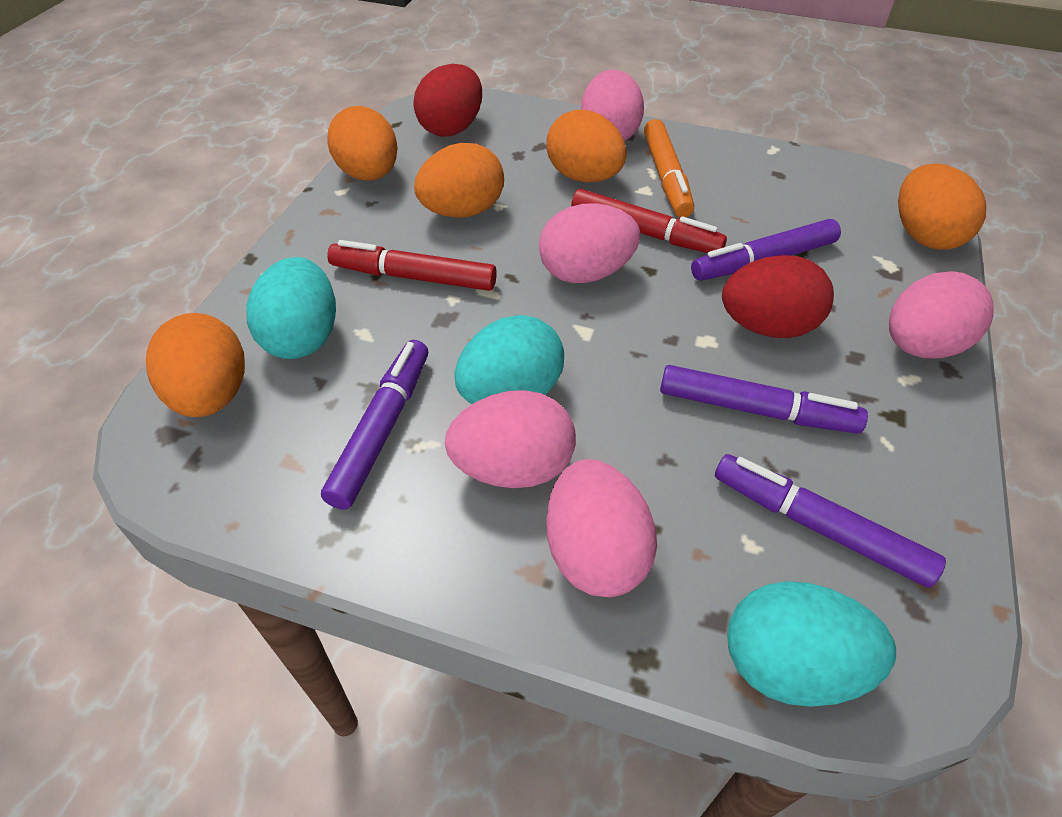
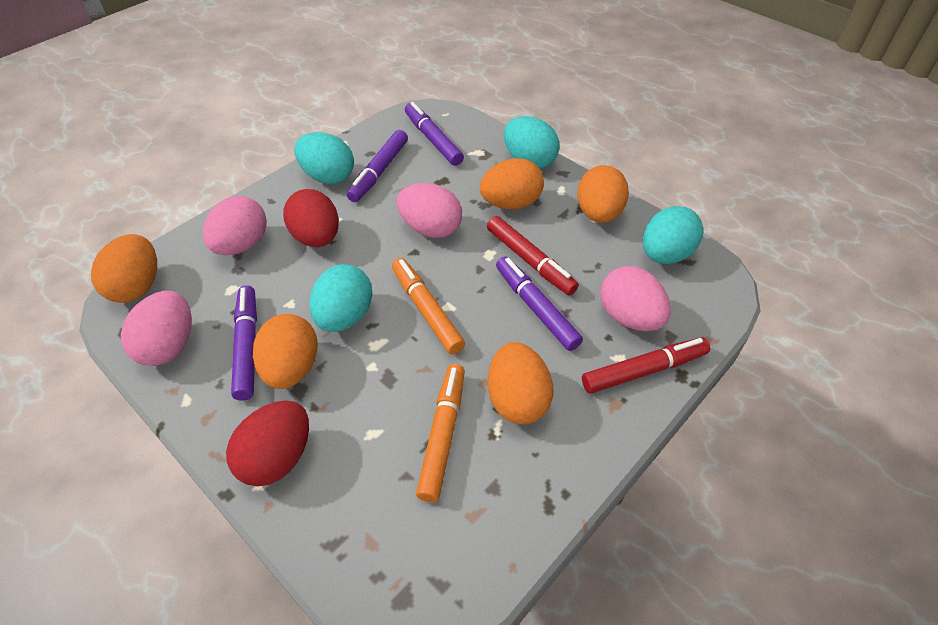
orange marker: 1 -> 2
pink egg: 5 -> 4
turquoise egg: 3 -> 4

